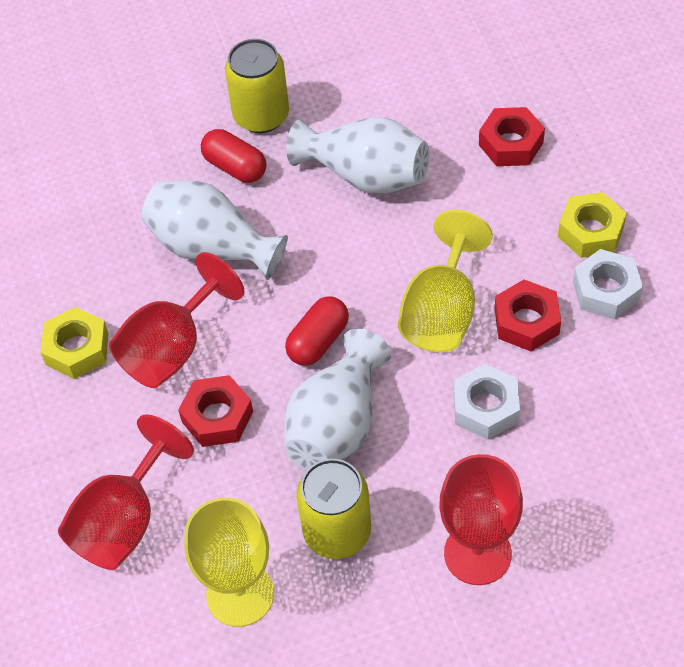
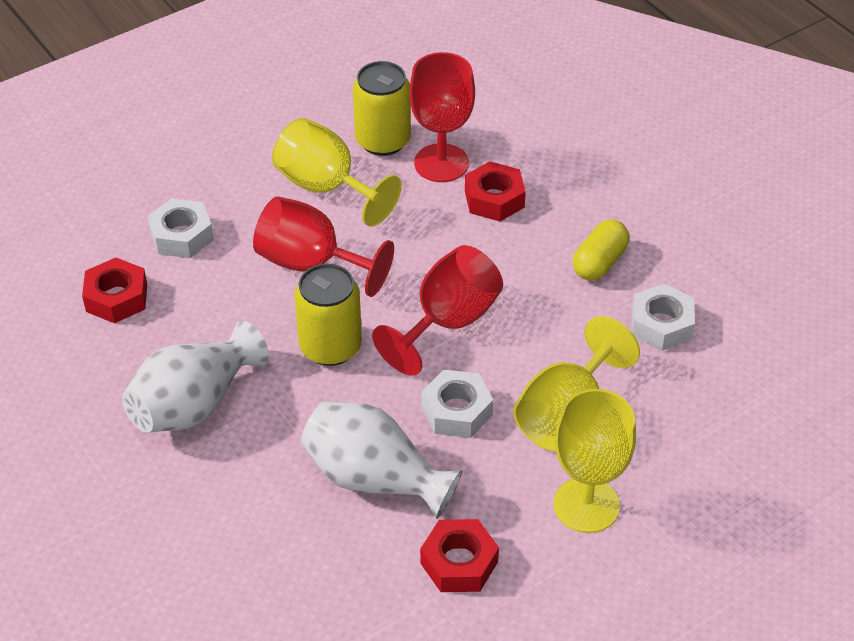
red capsule: 2 -> 0
white nut: 2 -> 3
white vase: 3 -> 2
yellow capsule: 0 -> 1
yellow goblet: 2 -> 3
yellow nut: 2 -> 0

